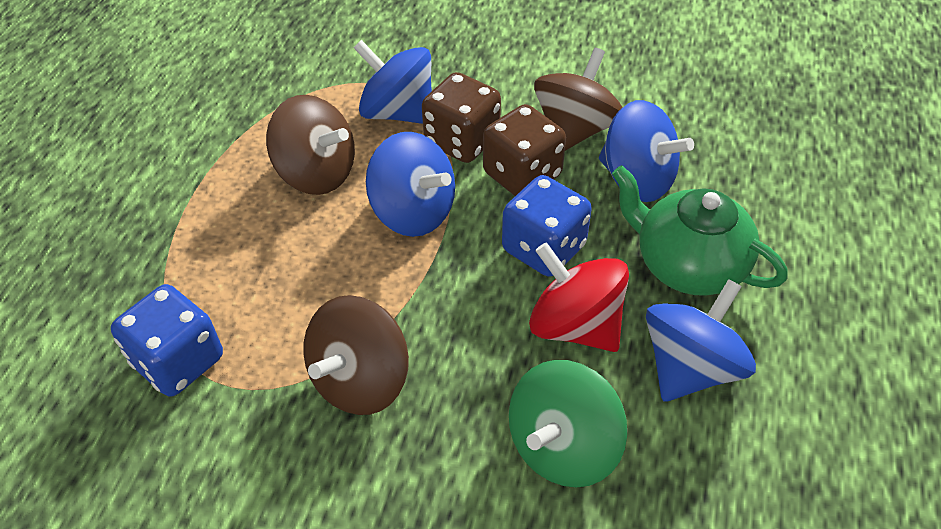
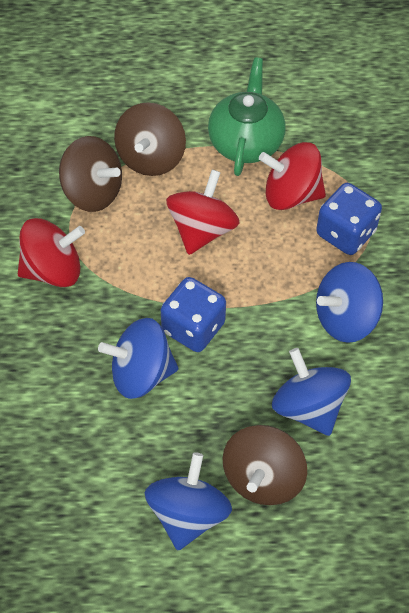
brown dice: 2 -> 0
green spinning top: 1 -> 0
red spinning top: 1 -> 3

